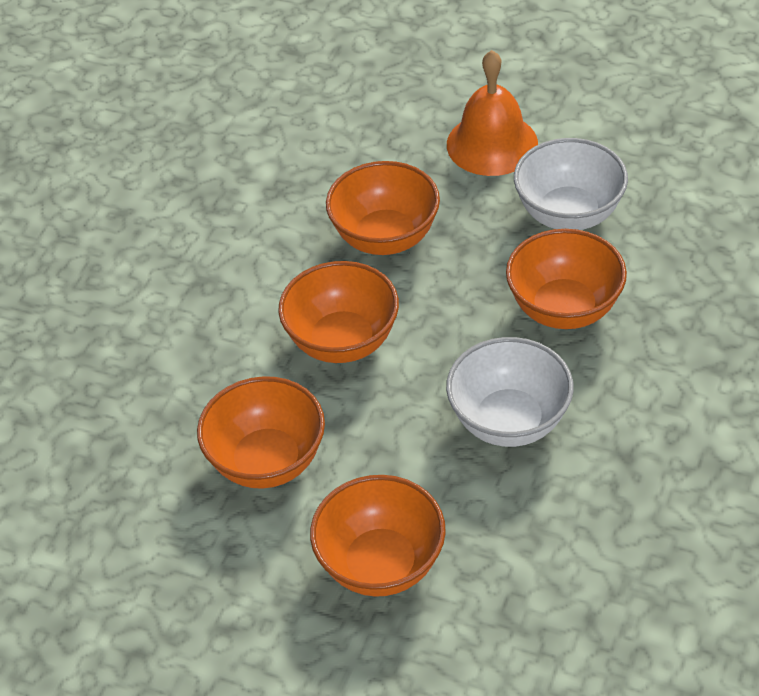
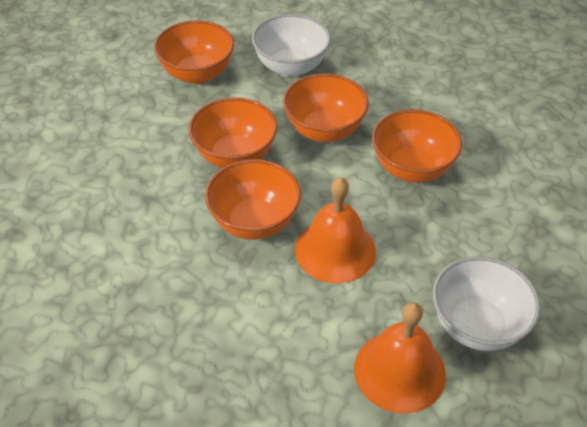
orange bell: 1 -> 2

